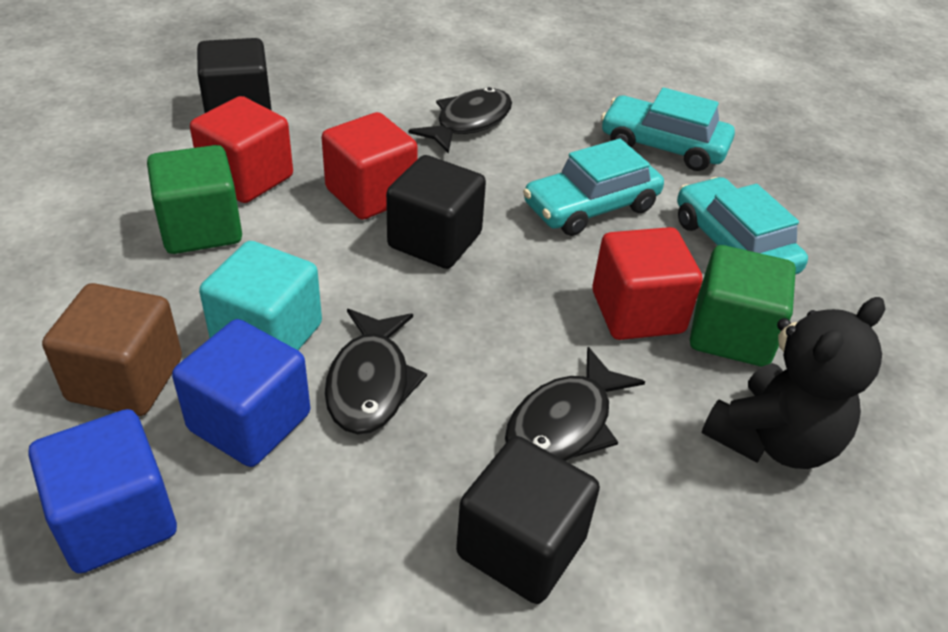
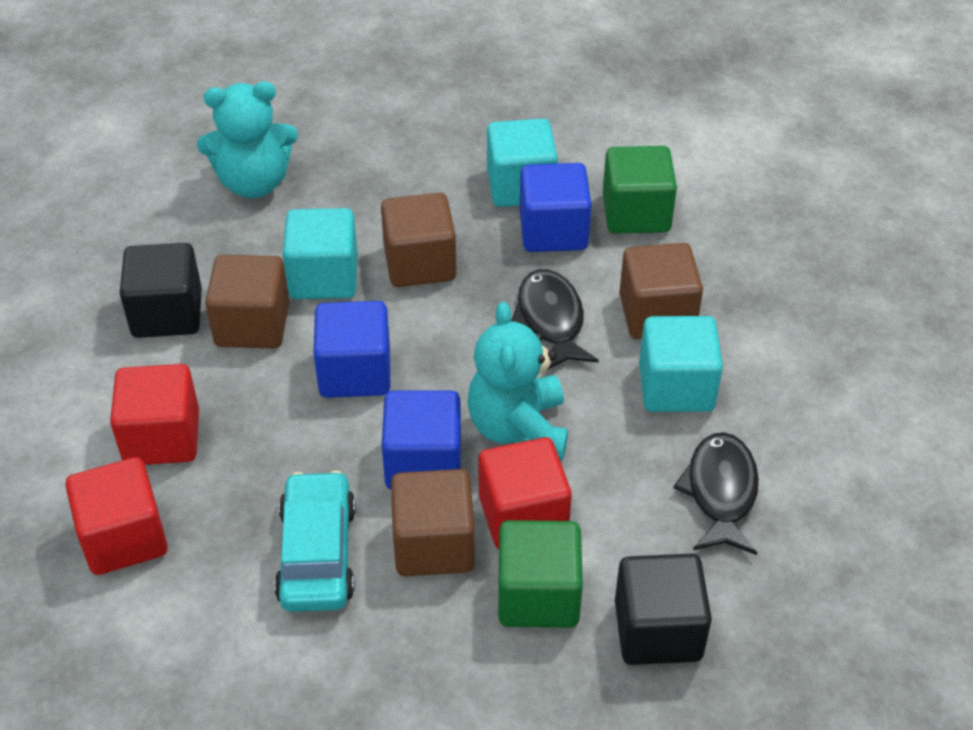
black cube: 3 -> 2
black fish: 3 -> 2
black teddy bear: 1 -> 0
blue cube: 2 -> 3
brown cube: 1 -> 4
turquoise car: 3 -> 1
turquoise cube: 1 -> 3
turquoise teddy bear: 0 -> 2

